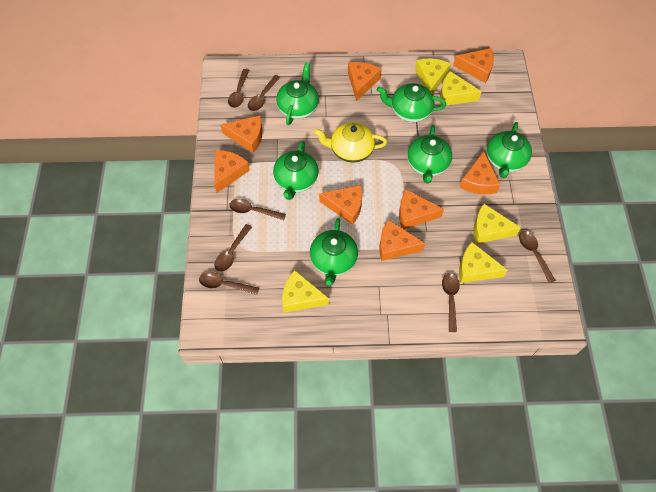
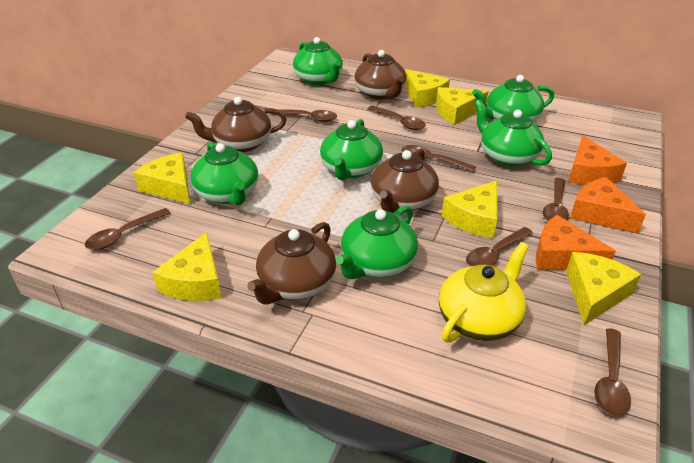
brown teapot: 0 -> 4
orange cheese: 8 -> 3
yellow cheese: 5 -> 6

